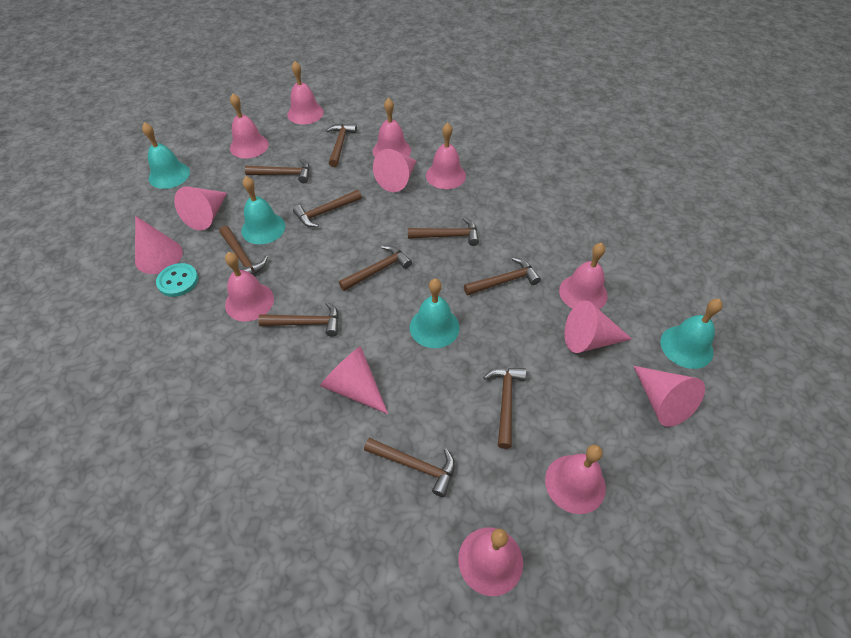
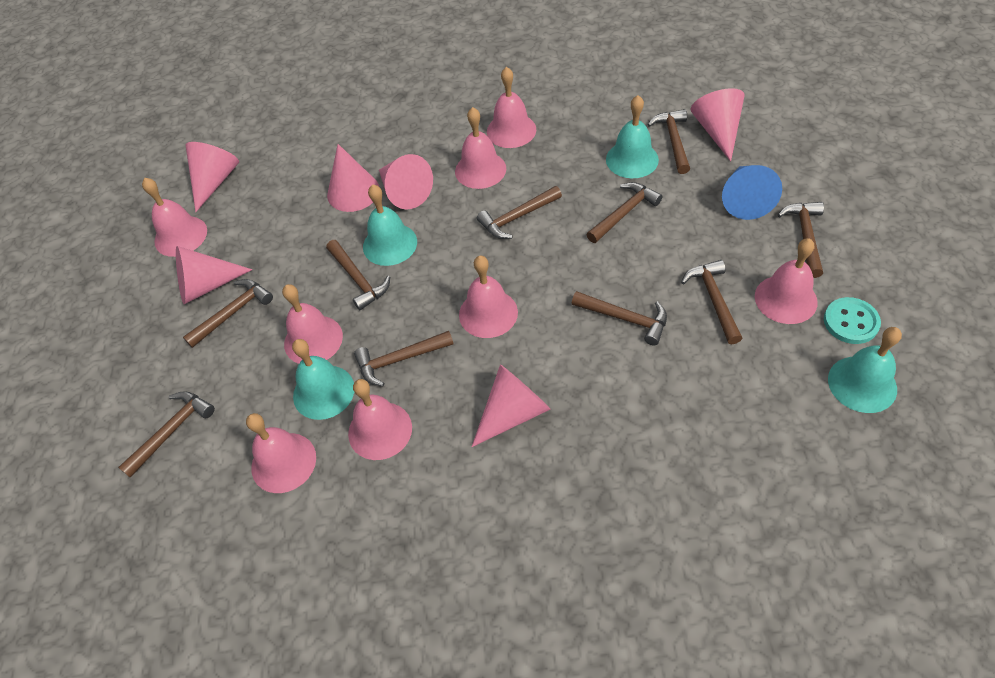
blue cone: 0 -> 1

